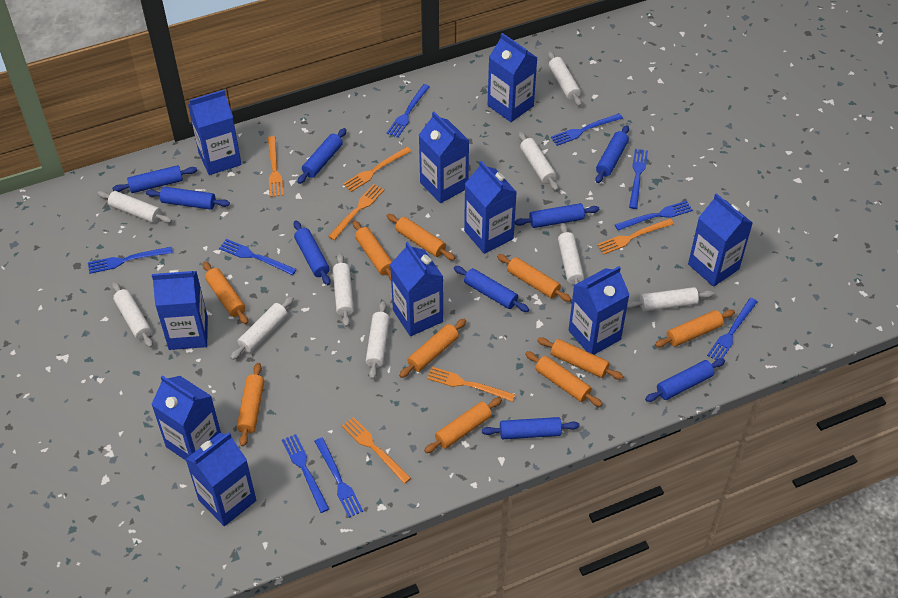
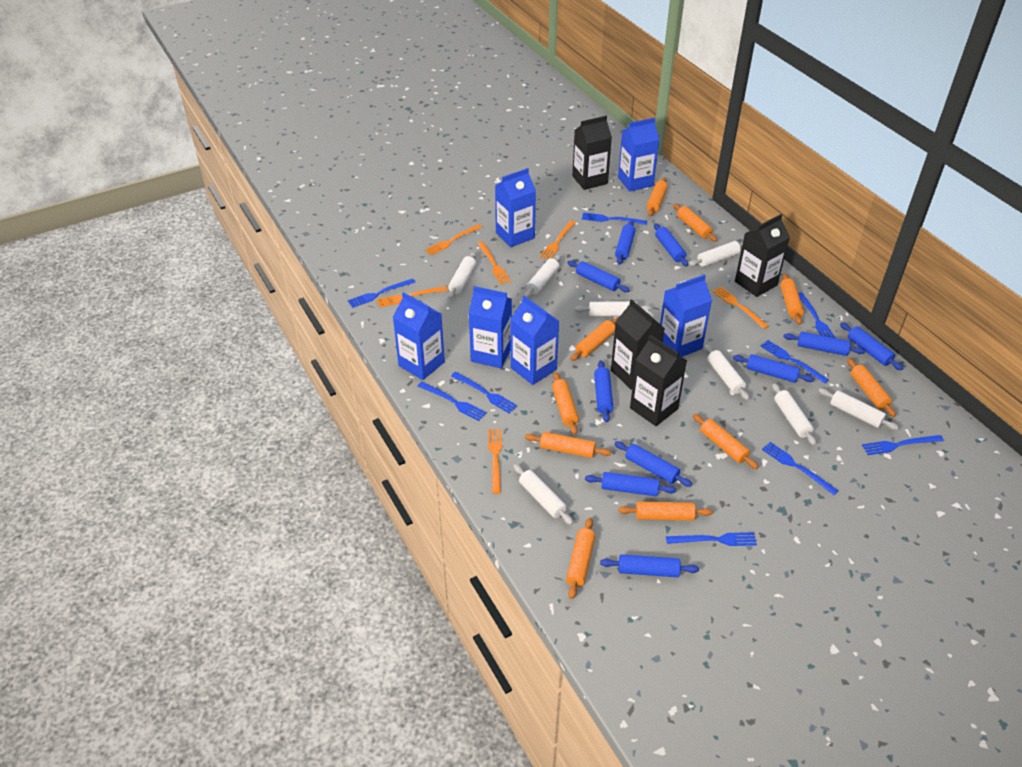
black carton: 0 -> 4
blue carton: 10 -> 6
blue rolling pin: 9 -> 10
white rolling pin: 9 -> 8

